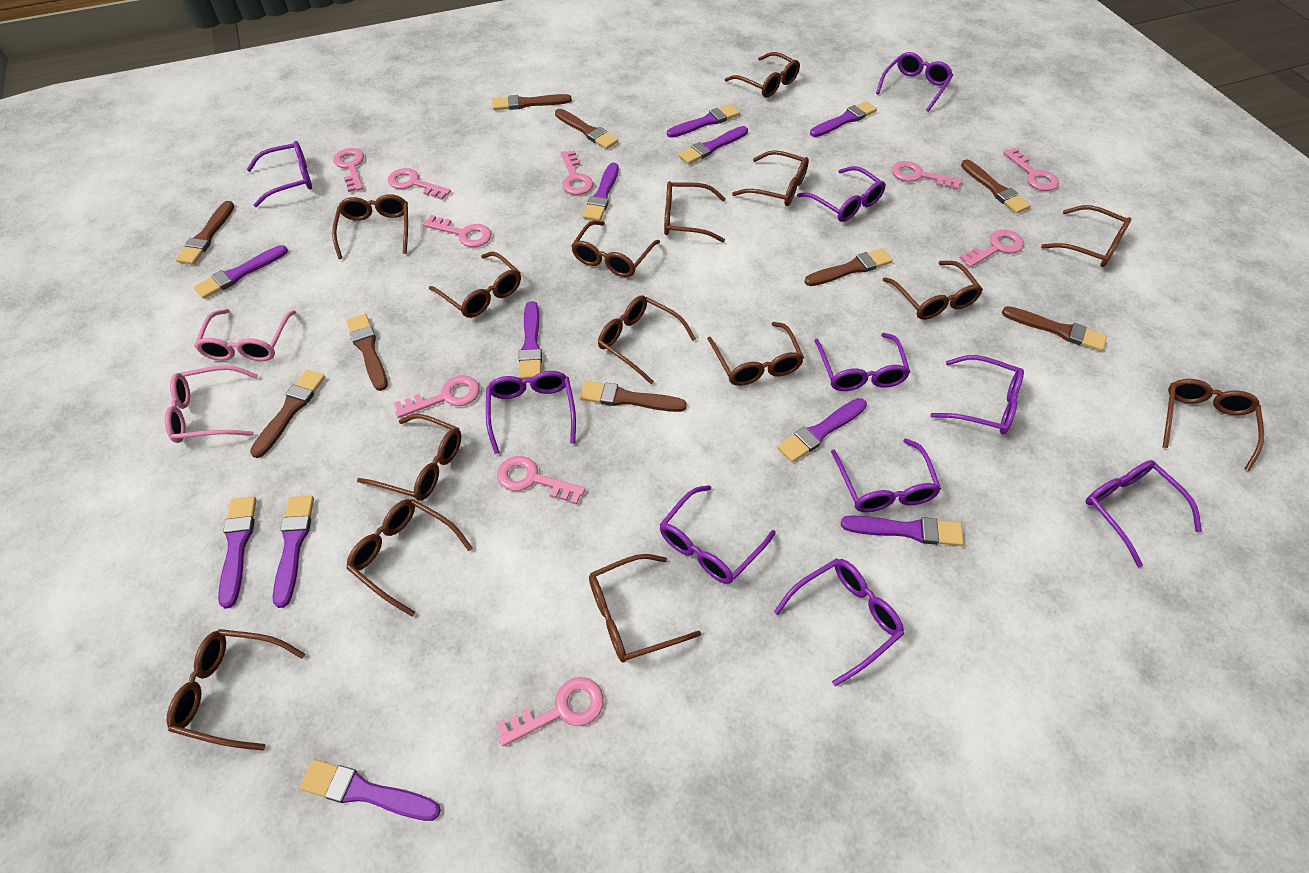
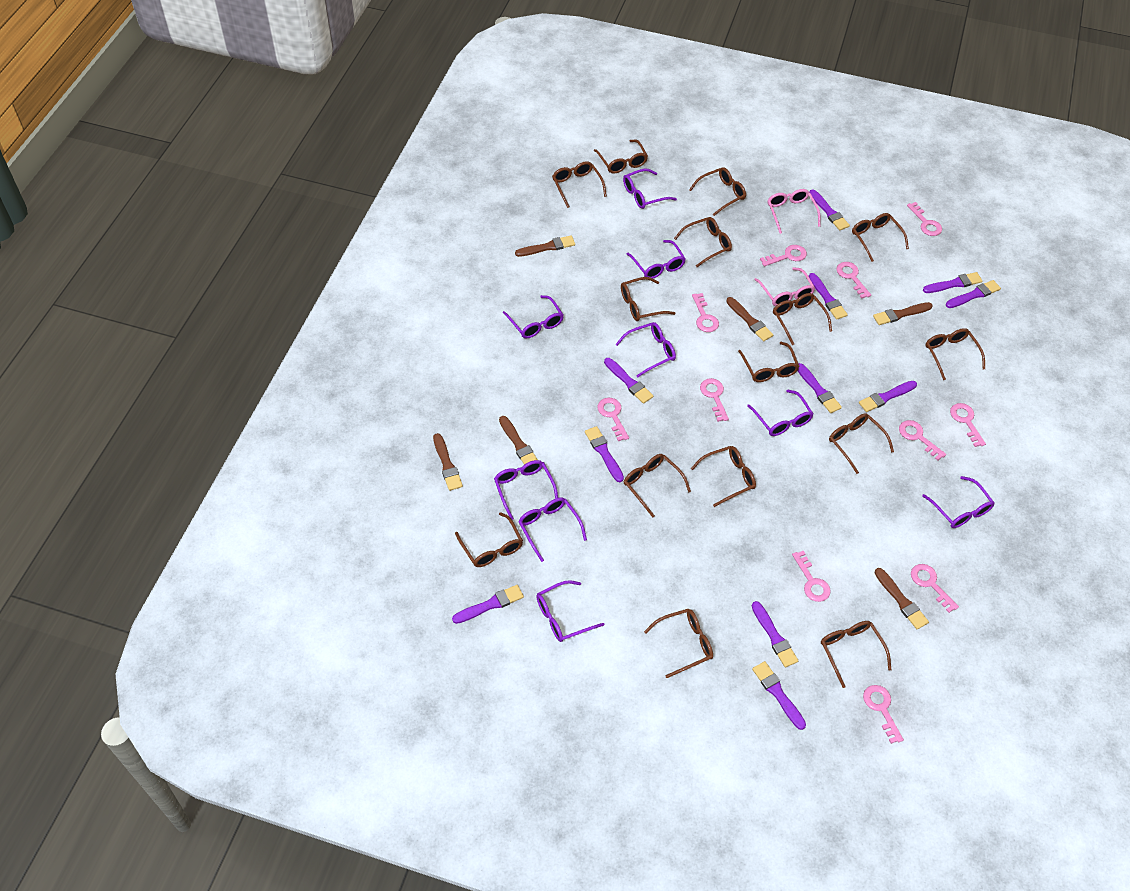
brown brush: 9 -> 6
pink key: 10 -> 11
purple glasses: 10 -> 9

